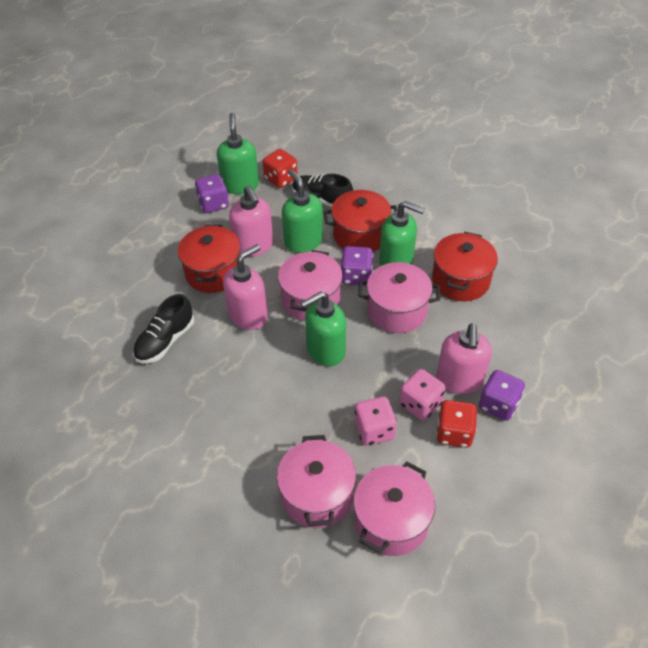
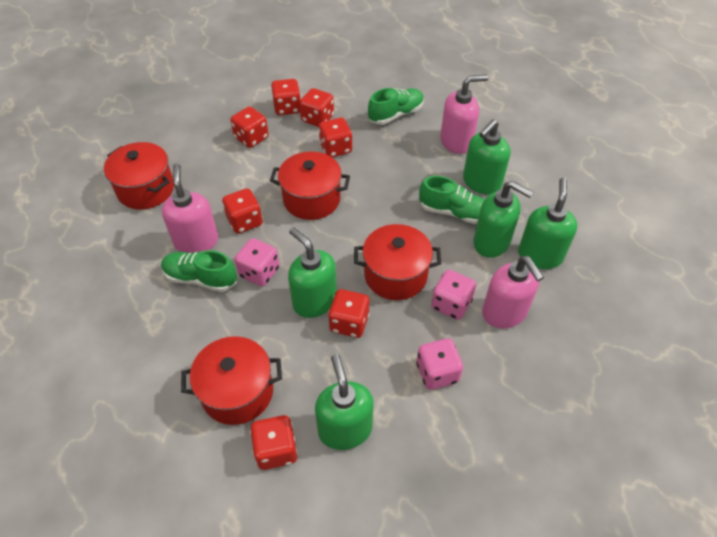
black shoe: 2 -> 0
green shoe: 0 -> 3
green soap dispenser: 4 -> 5
pink dice: 2 -> 3
pink pot: 4 -> 0
purple dice: 3 -> 0
red dice: 2 -> 7
red pot: 3 -> 4

